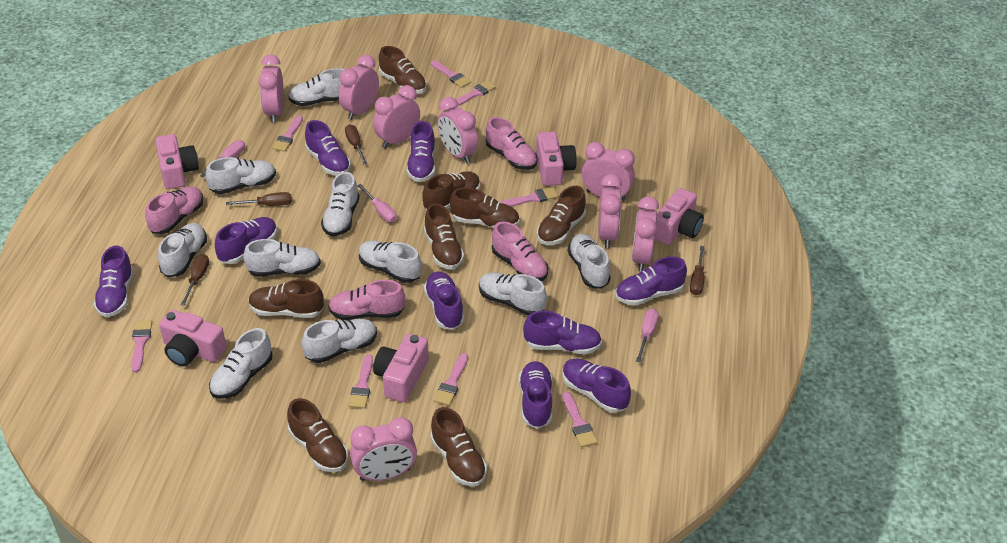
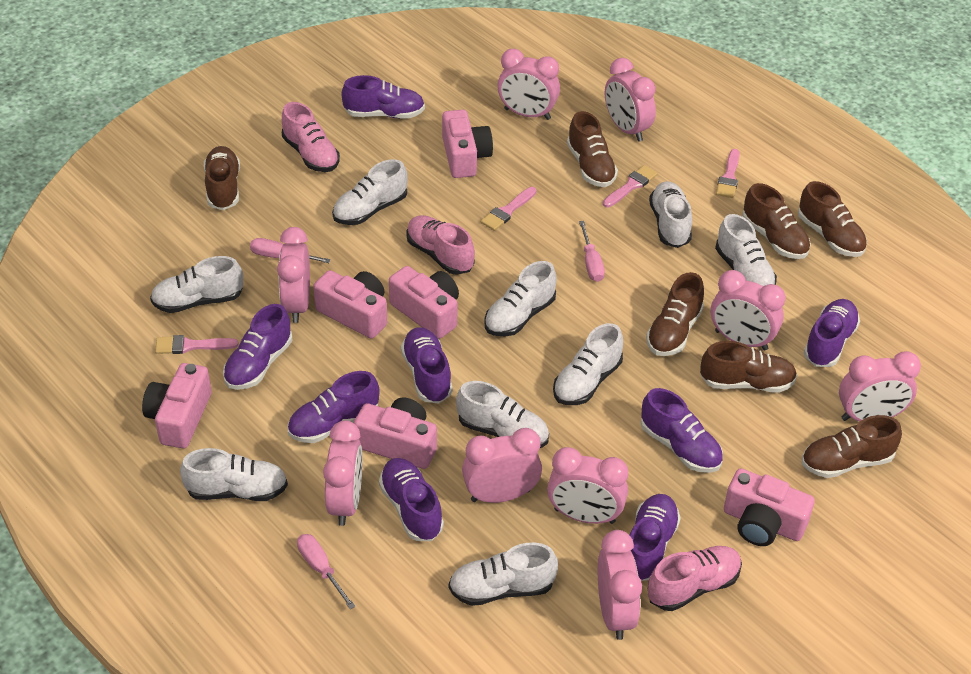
brown screwdriver: 4 -> 0
brown shoe: 8 -> 7
pink brush: 8 -> 4
pink camera: 5 -> 6
pink clock: 8 -> 9
pink shoe: 4 -> 3
purple shoe: 9 -> 8
white shoe: 10 -> 9

